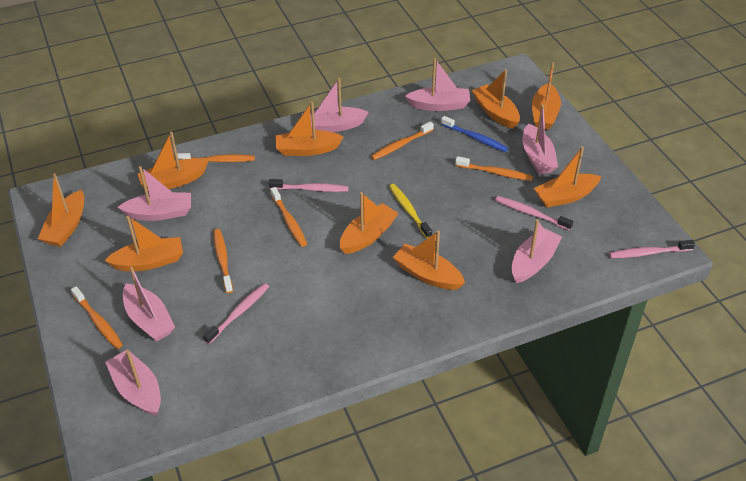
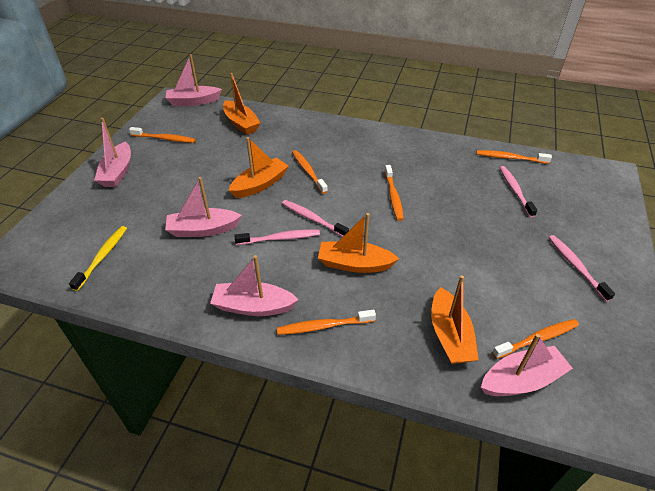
blue toothbrush: 1 -> 0
orange boat: 9 -> 4
pink boat: 7 -> 5

